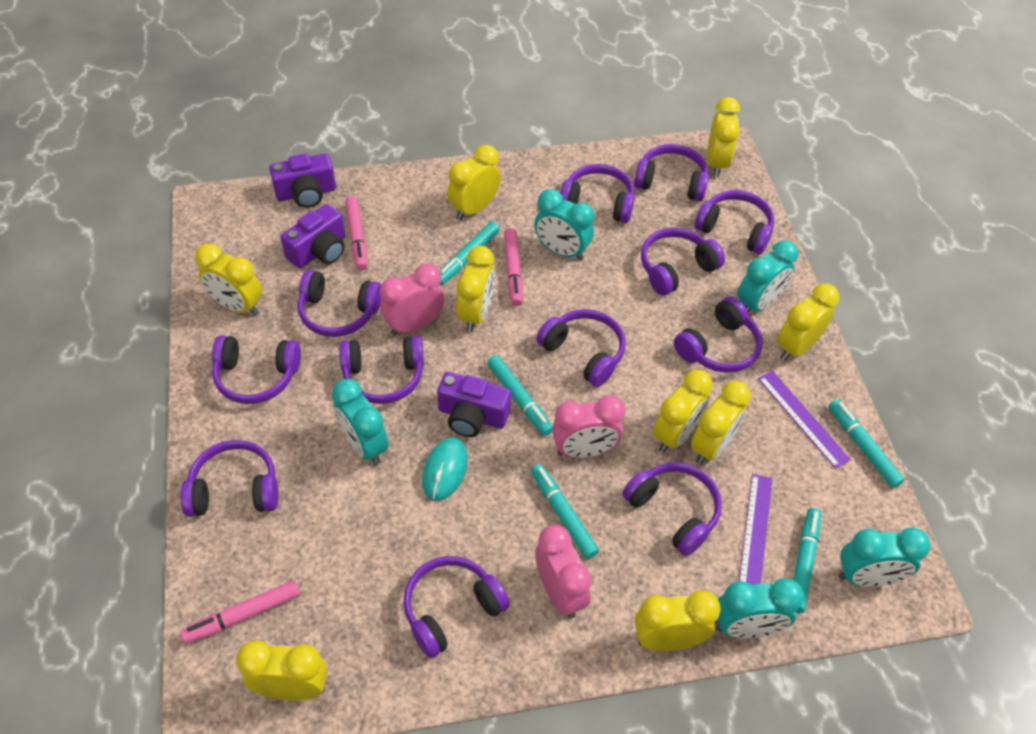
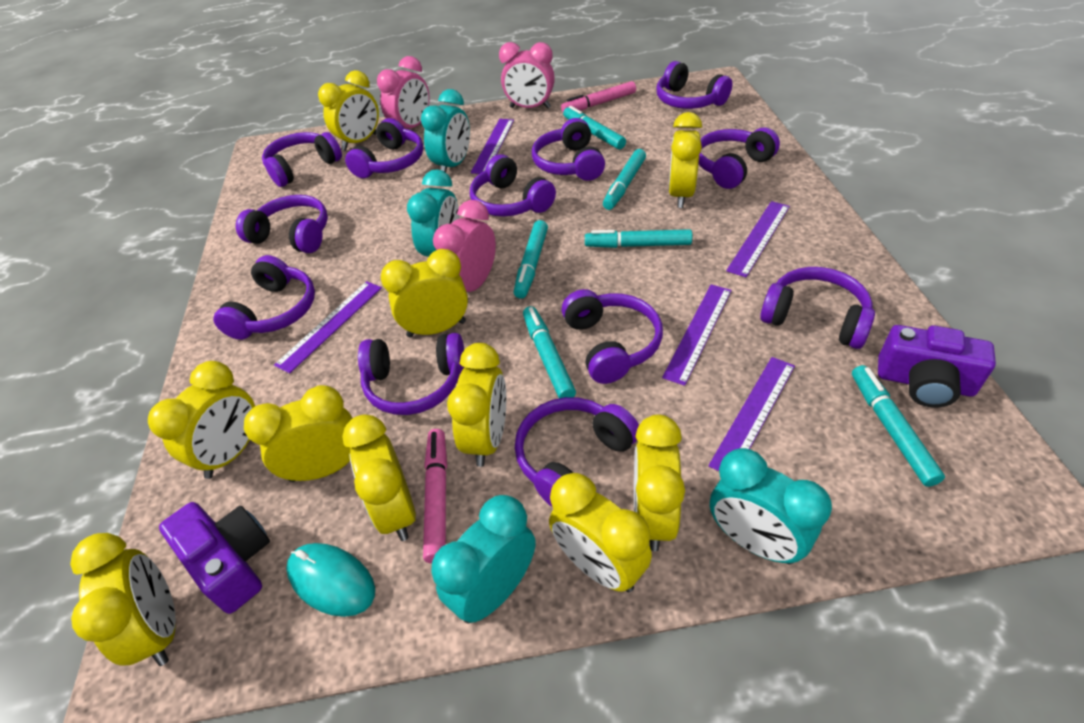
pink marker: 3 -> 2
purple camera: 3 -> 2
purple ruler: 2 -> 5
turquoise clock: 5 -> 4
turquoise marker: 5 -> 6
yellow clock: 9 -> 10

